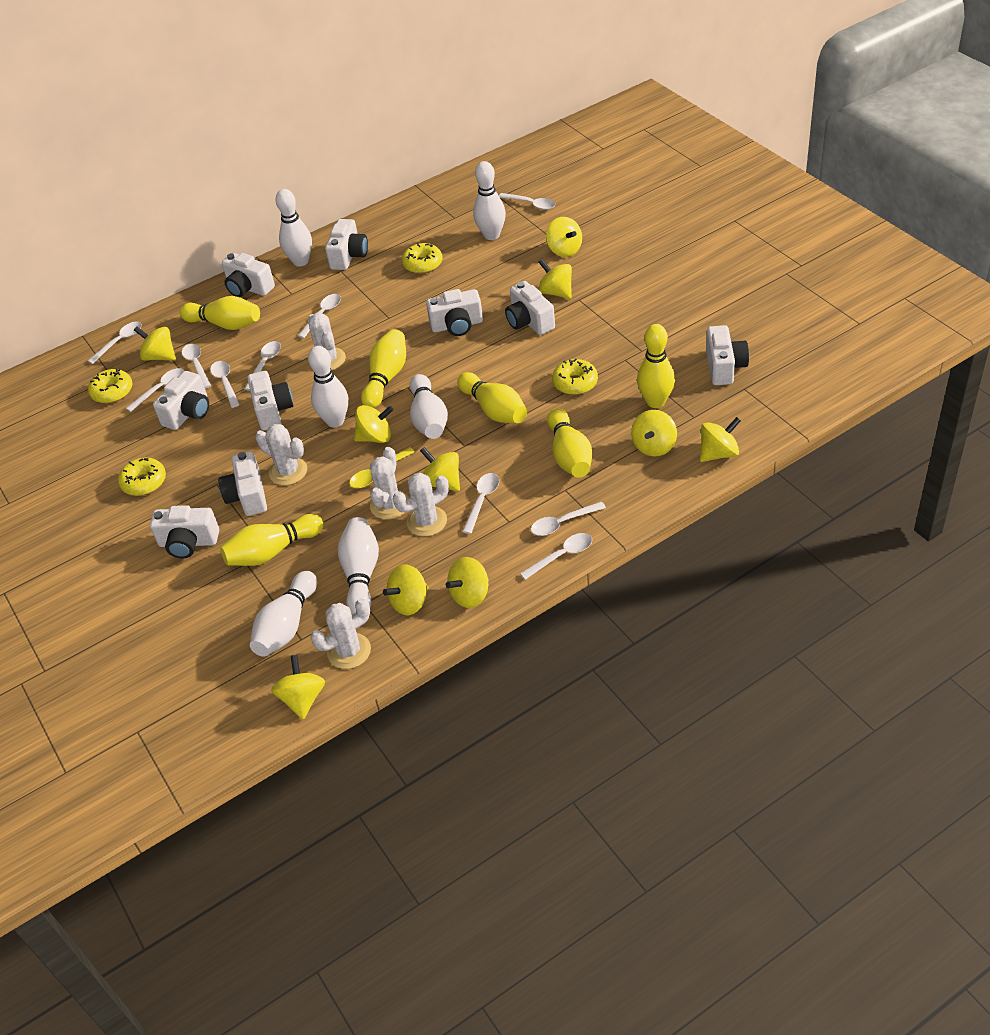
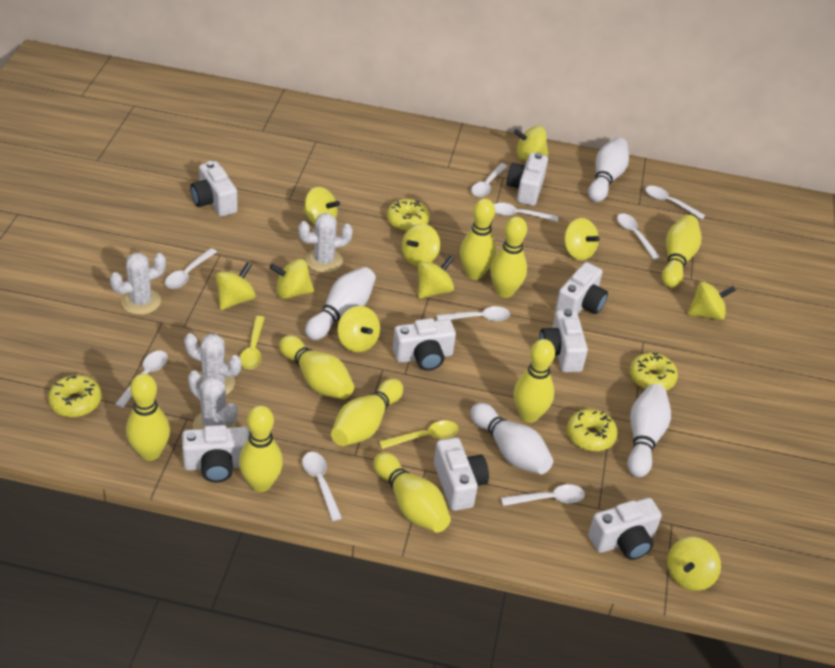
white bowling pin: 6 -> 4
white cactus: 5 -> 4
white camera: 9 -> 8
white spoon: 10 -> 9
yellow bowling pin: 6 -> 9
yellow spoon: 1 -> 2

